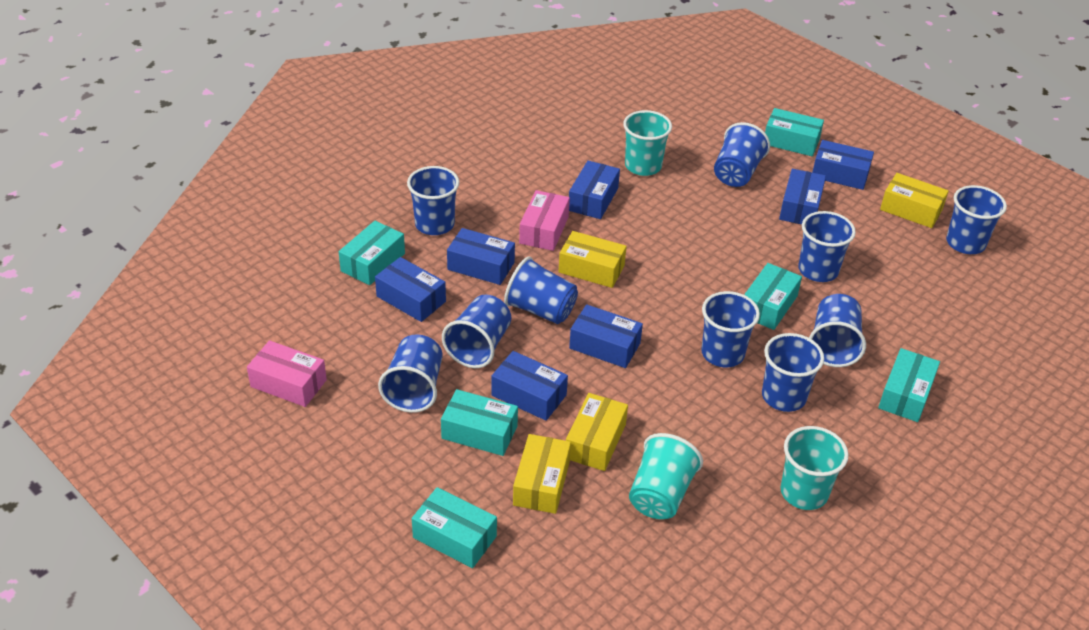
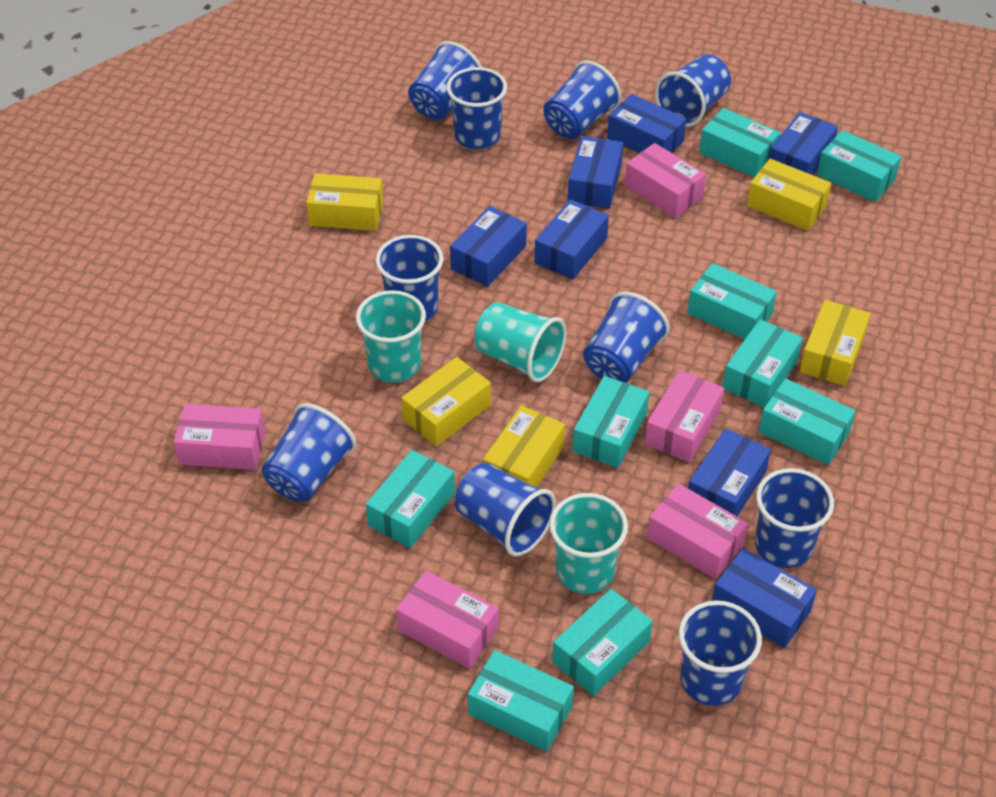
pink box: 2 -> 5
turquoise box: 6 -> 9
yellow box: 4 -> 5

